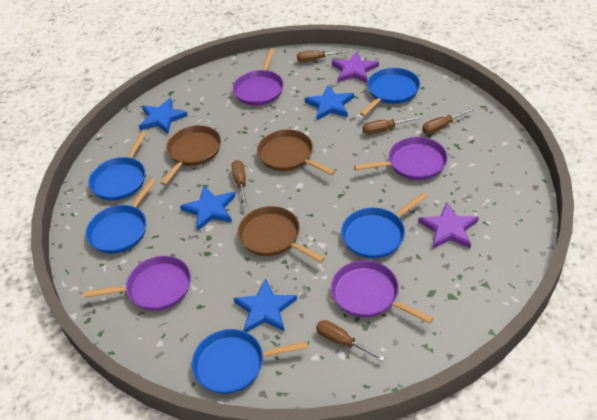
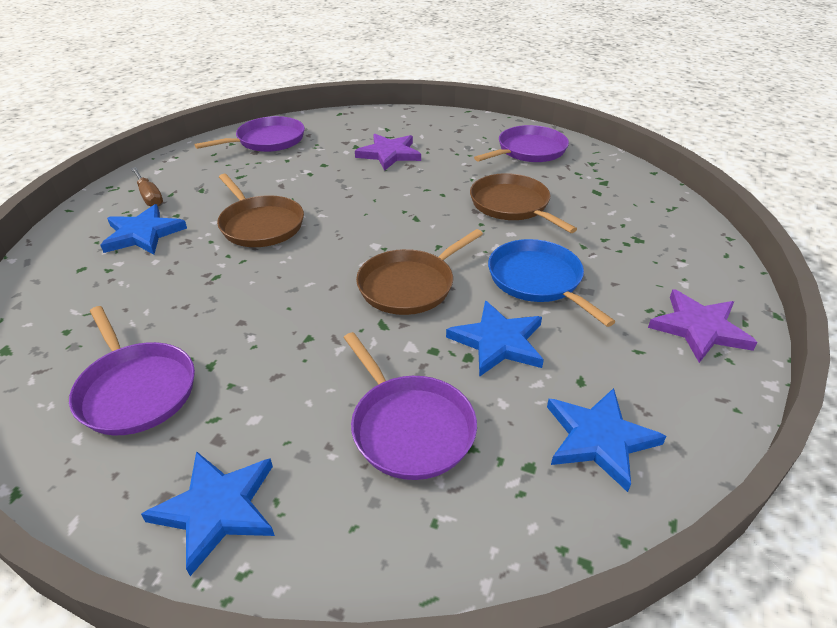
blue pan: 5 -> 1
brown screwdriver: 5 -> 1

